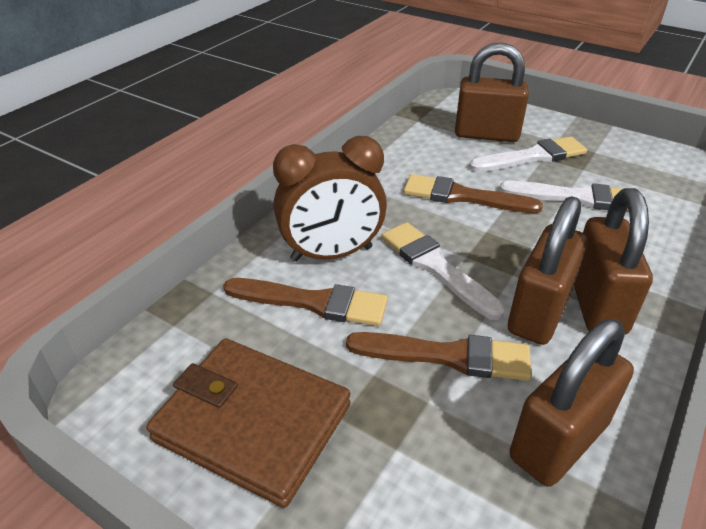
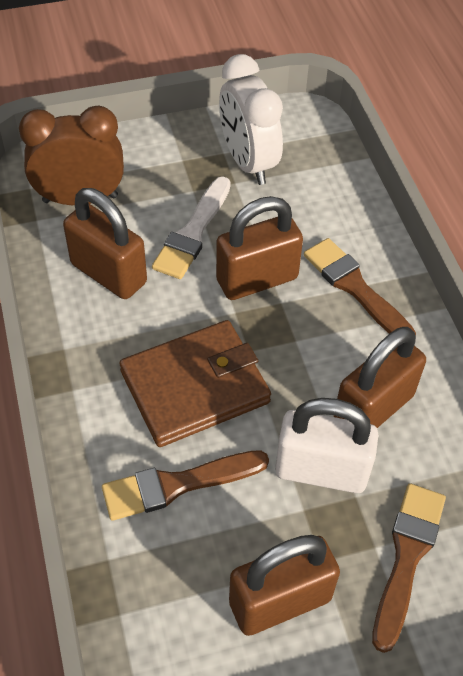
white brush: 3 -> 1
white clock: 0 -> 1
white padlock: 0 -> 1

